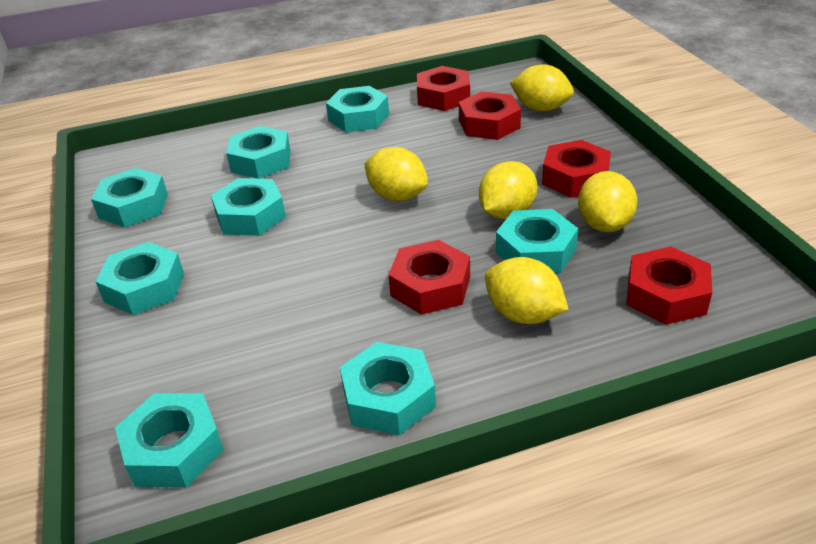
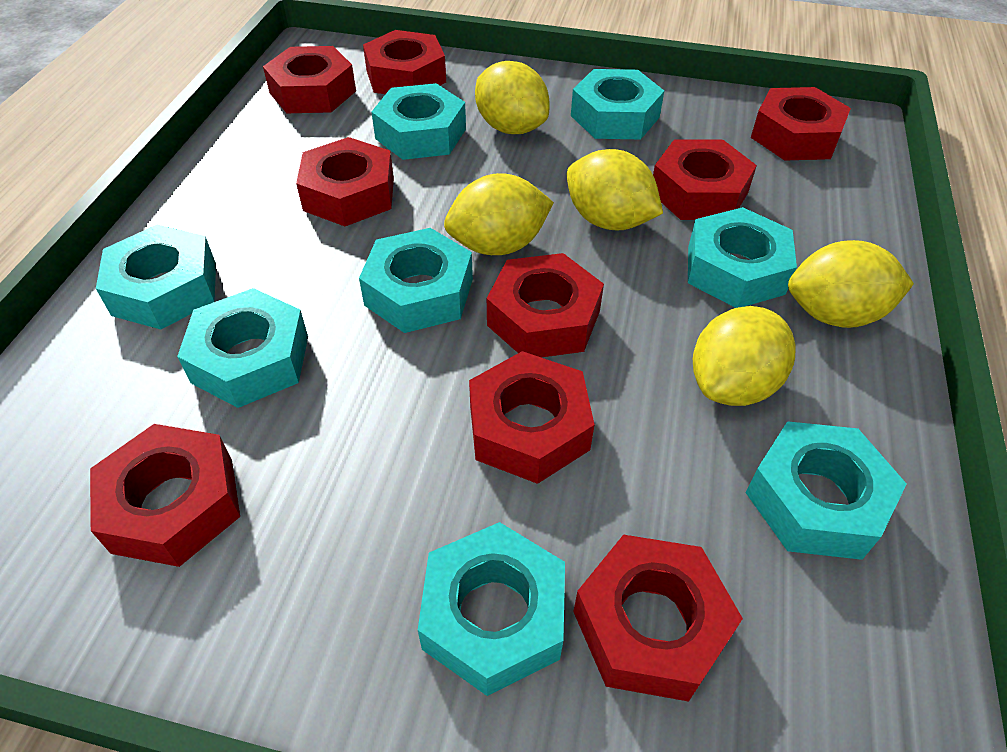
red nut: 5 -> 9

